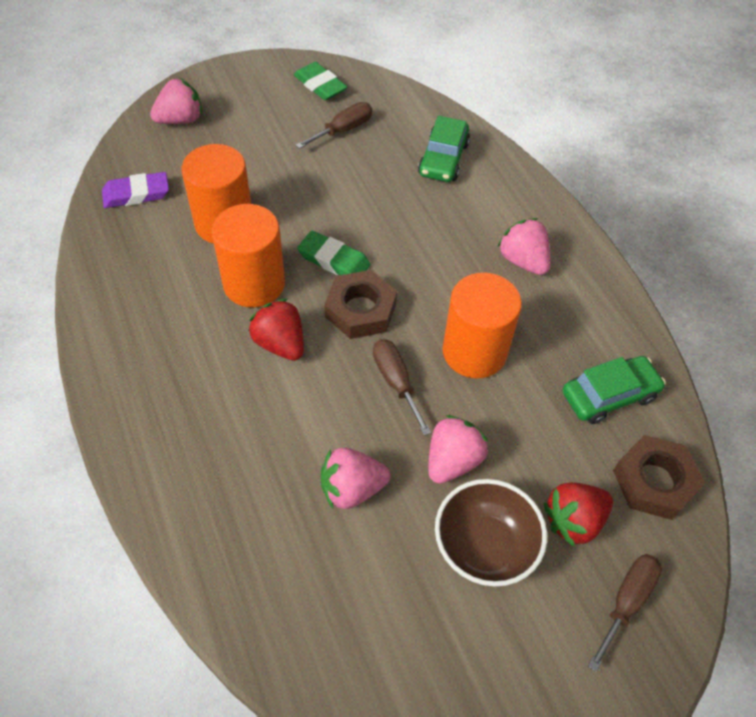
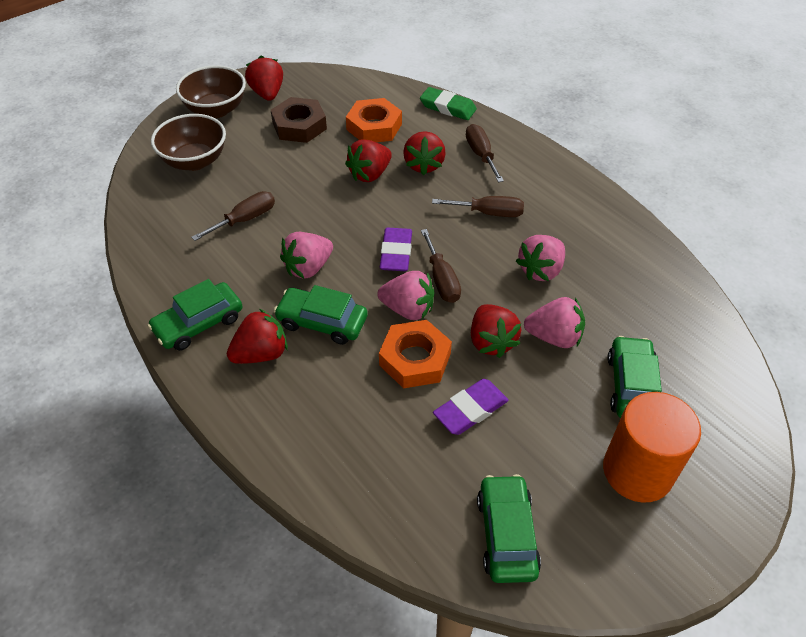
brown bowl: 1 -> 2
brown nut: 2 -> 1
brown screwdriver: 3 -> 4
green car: 2 -> 4
green eraser: 2 -> 1
orange cylinder: 3 -> 1
orange nut: 0 -> 2
purple eraser: 1 -> 2
red strawberry: 2 -> 5

